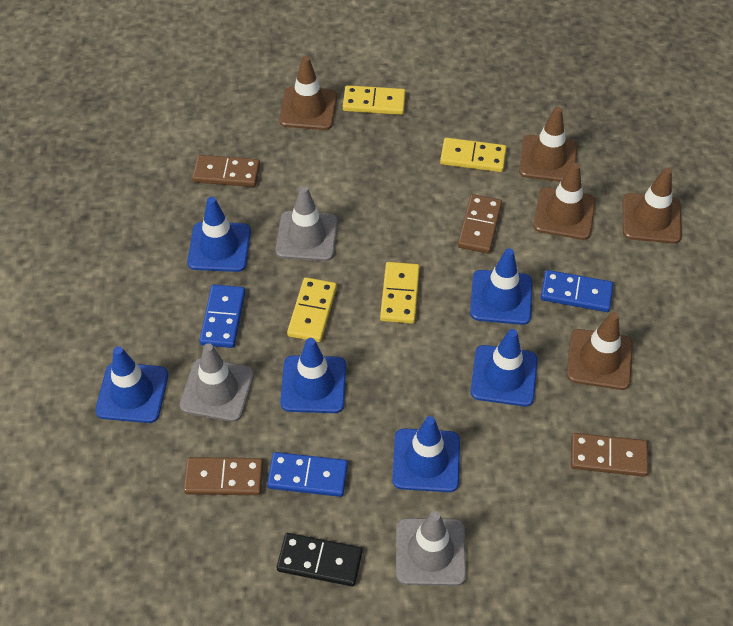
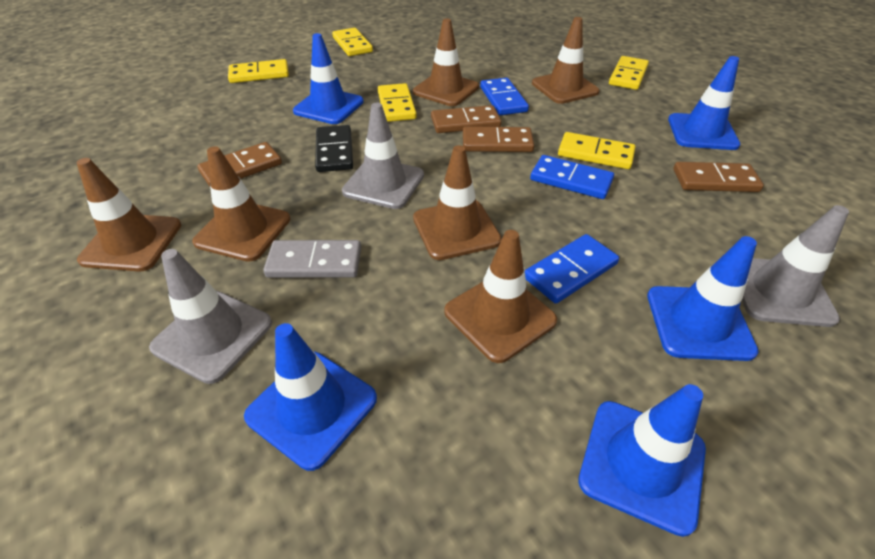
blue traffic cone: 6 -> 5
brown traffic cone: 5 -> 6
grey domino: 0 -> 1
yellow domino: 4 -> 5

